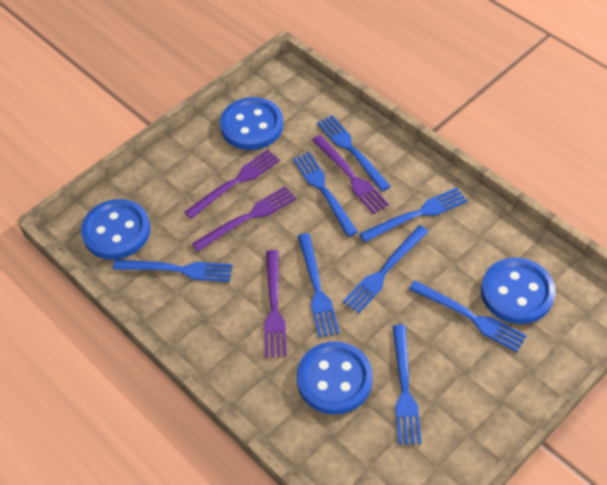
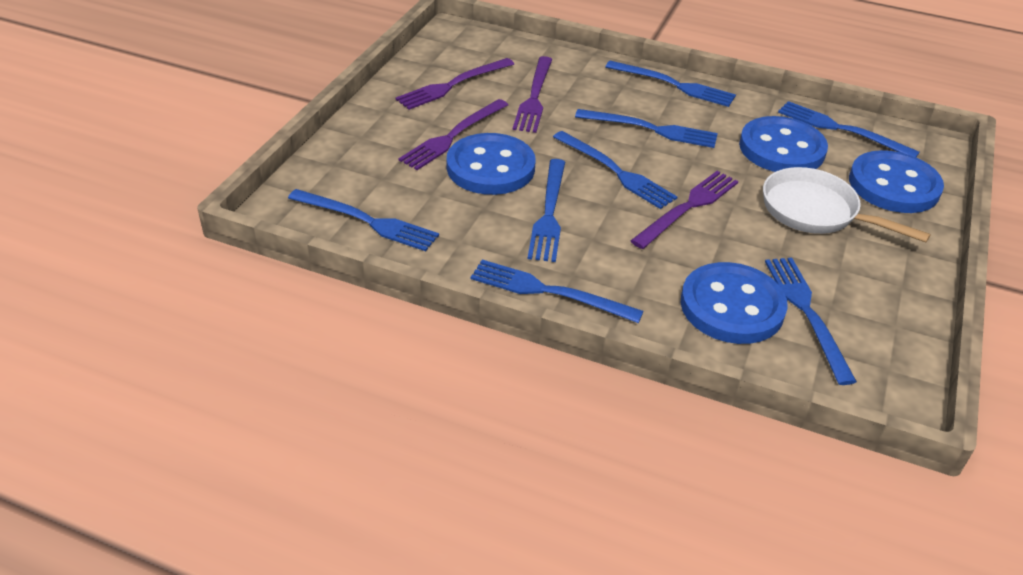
white pan: 0 -> 1

